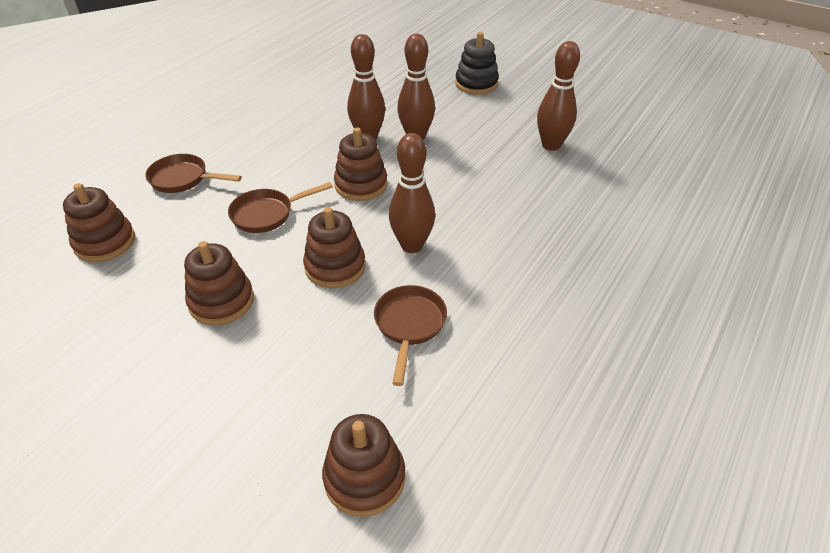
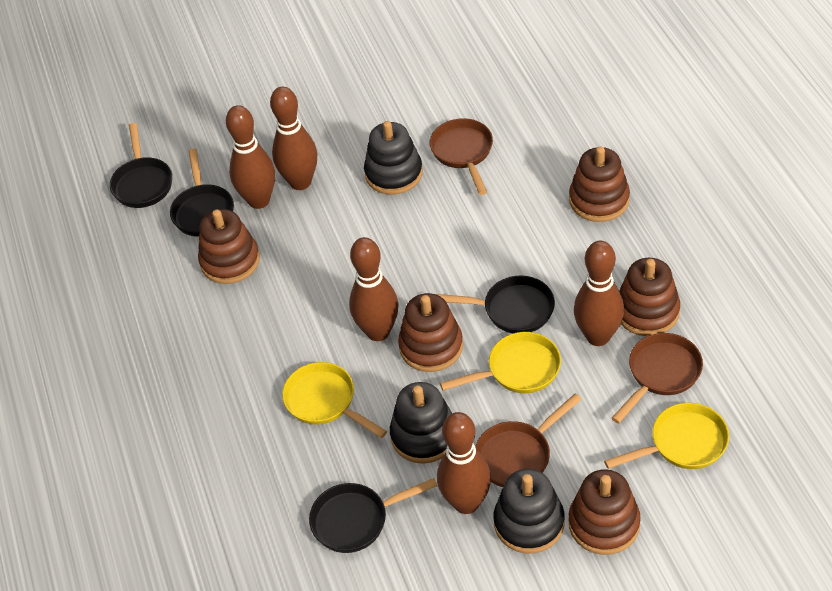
black pan: 0 -> 4
black stacking toy: 1 -> 3
brown bowling pin: 4 -> 5
yellow pan: 0 -> 3

